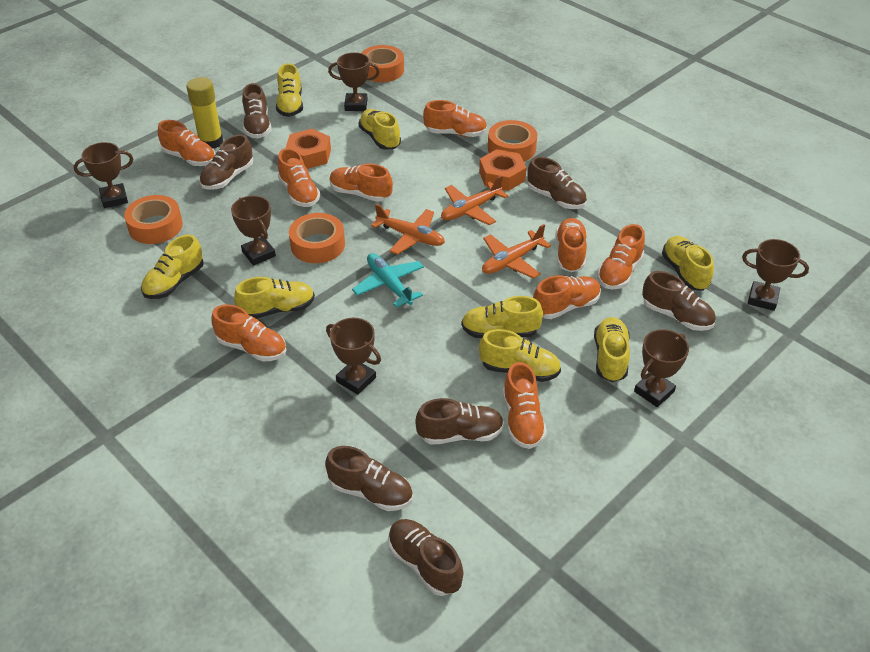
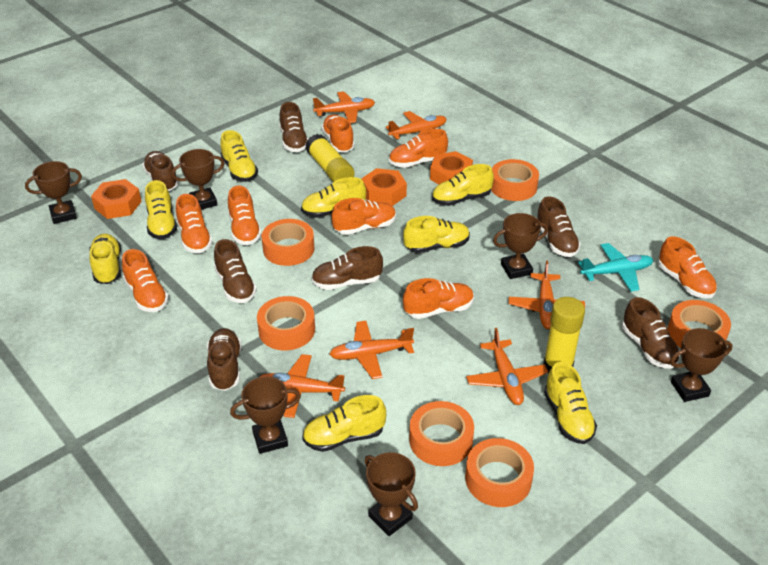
orange nut: 2 -> 3
orange plane: 3 -> 6
orange shoe: 9 -> 8
orange tape: 4 -> 6
yellow glue stick: 1 -> 2

